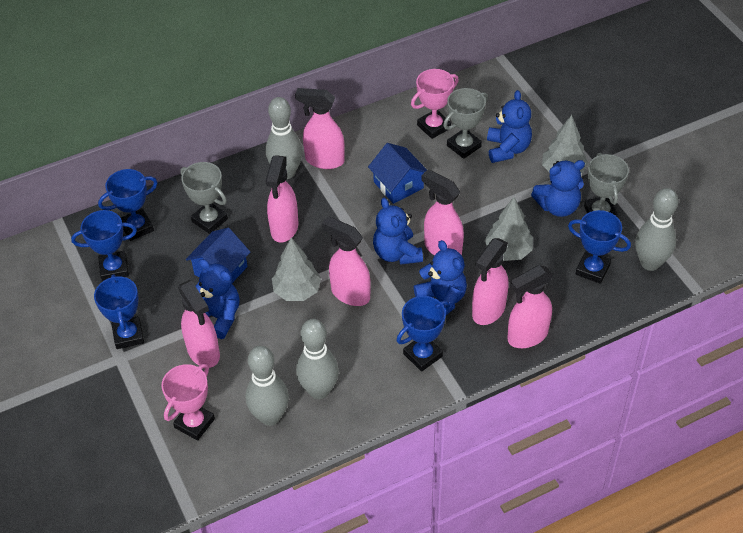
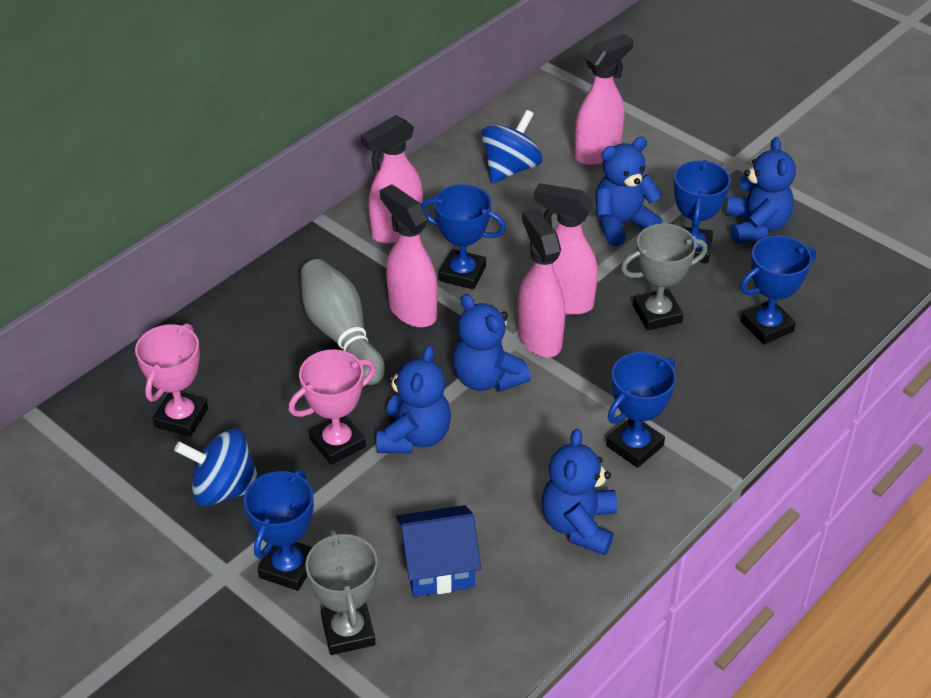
blue house: 2 -> 1
blue spinning top: 0 -> 2
grey bowling pin: 4 -> 1
grey tree: 3 -> 0
grey trophy: 3 -> 2
pink spray bottle: 7 -> 5

